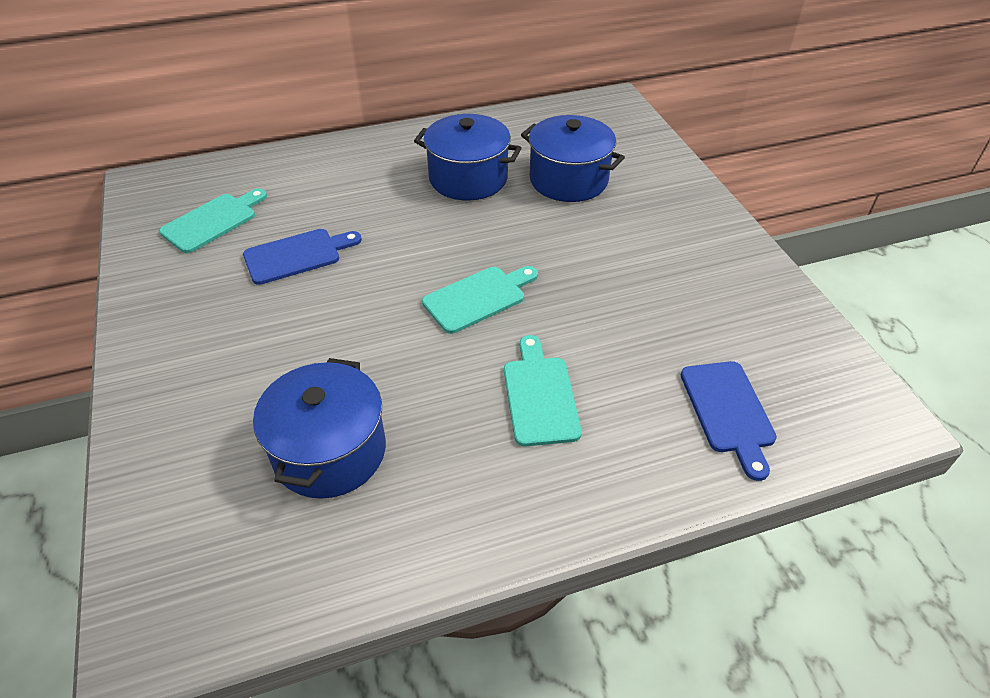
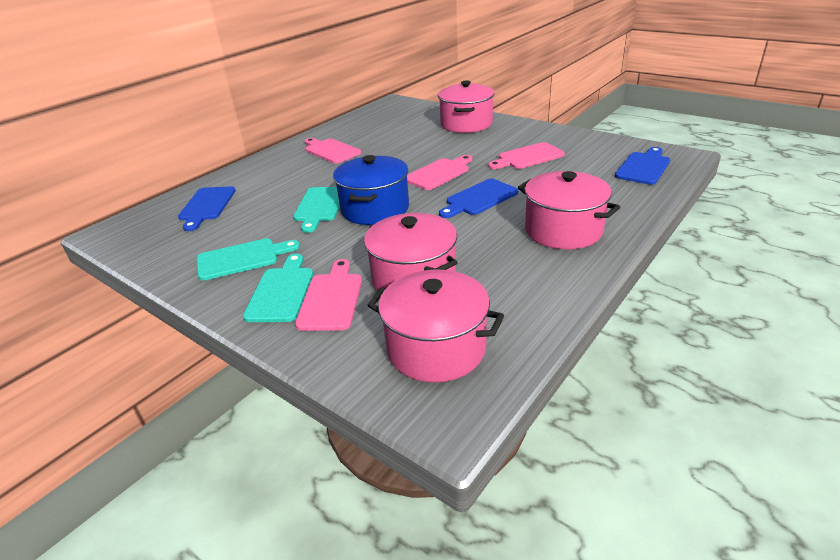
blue cutting board: 2 -> 3
blue pot: 3 -> 1
pink cutting board: 0 -> 4
pink pot: 0 -> 4

